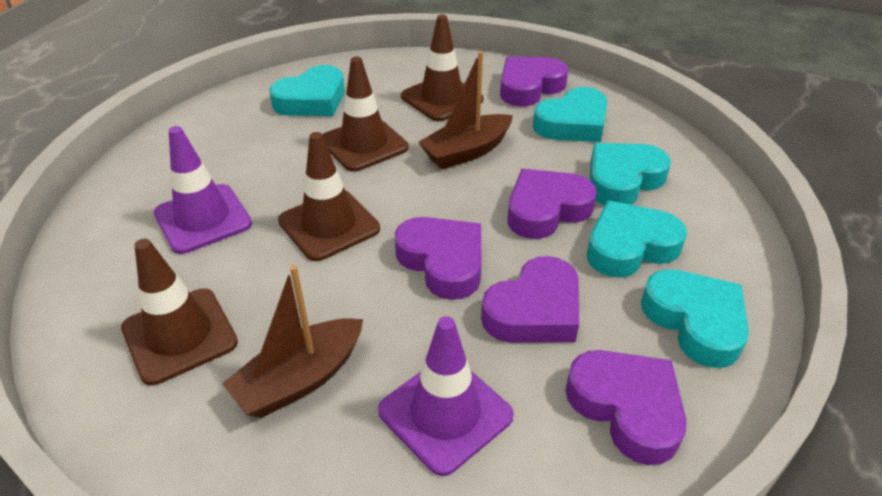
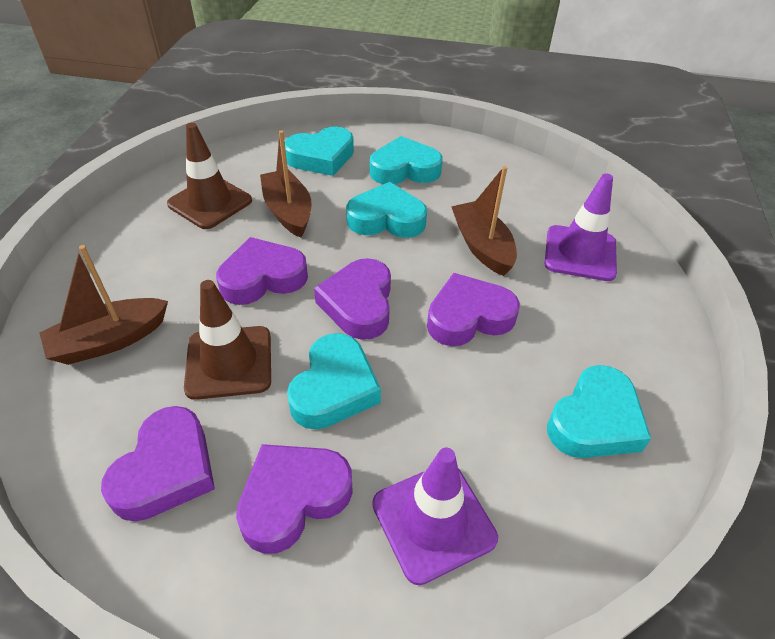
brown boat: 2 -> 3
brown traffic cone: 4 -> 2

